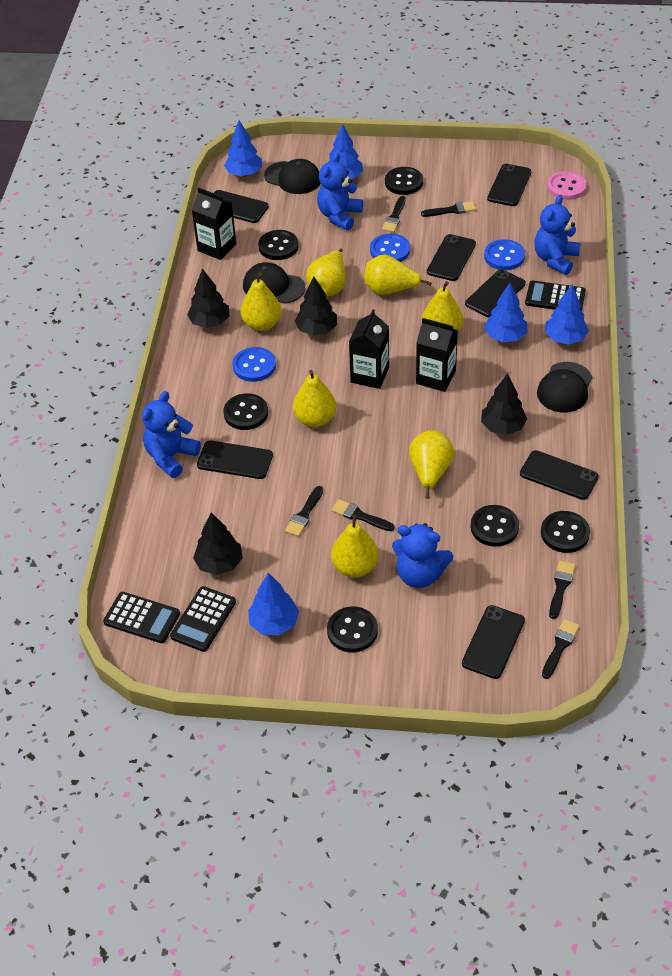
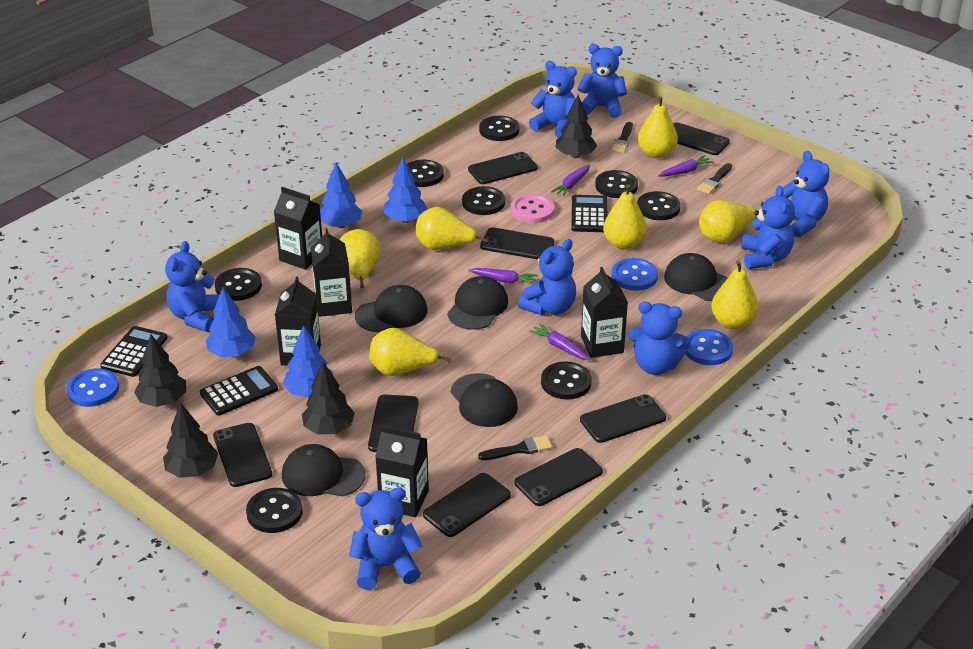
black brush: 6 -> 3
black button: 6 -> 8
black cap: 3 -> 5
black carton: 3 -> 5
black phone: 7 -> 8
blue teddy bear: 4 -> 8
blue tree: 5 -> 4
purple carrot: 0 -> 4

